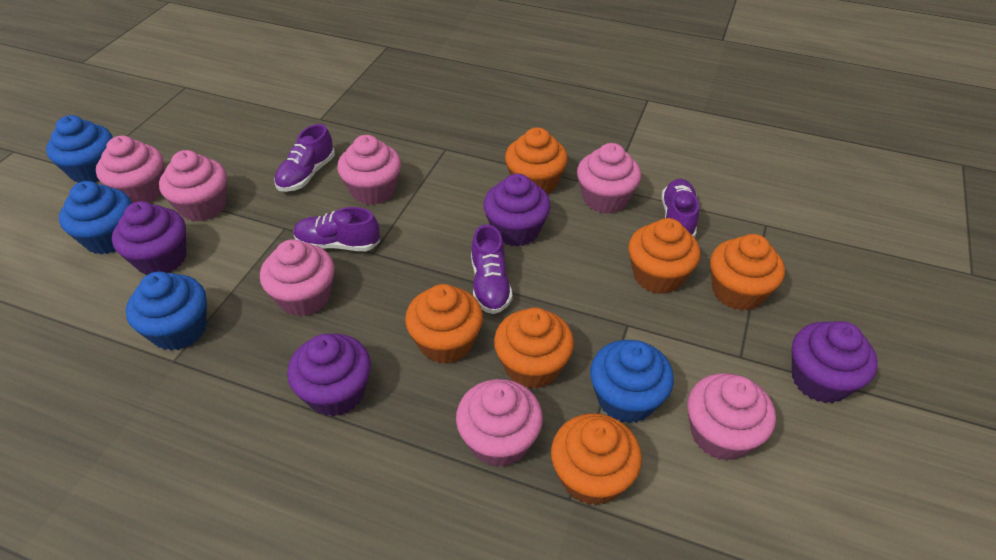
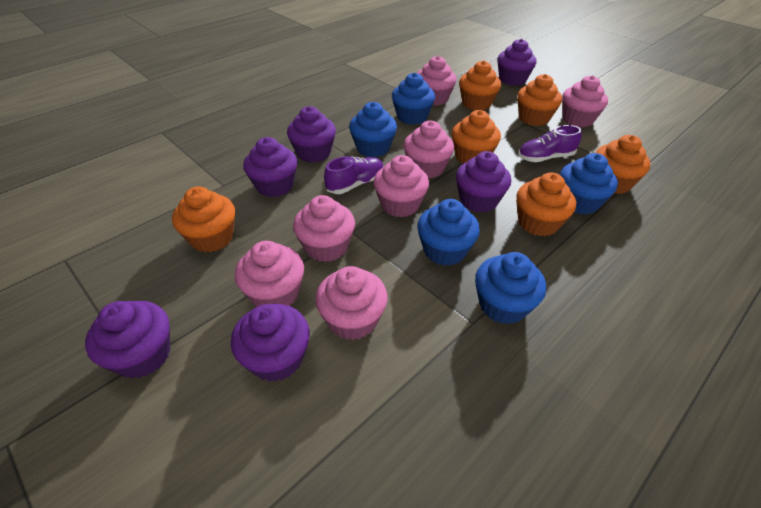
blue cupcake: 4 -> 5
purple cupcake: 4 -> 6
purple shoe: 4 -> 2

